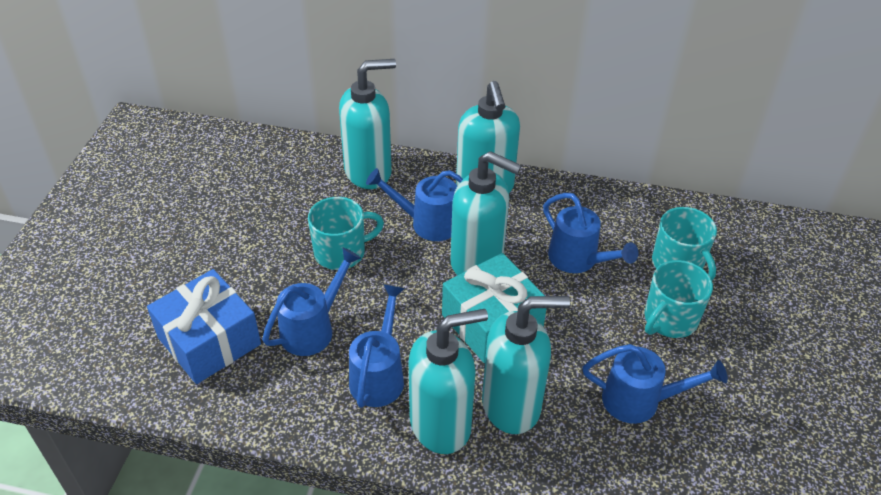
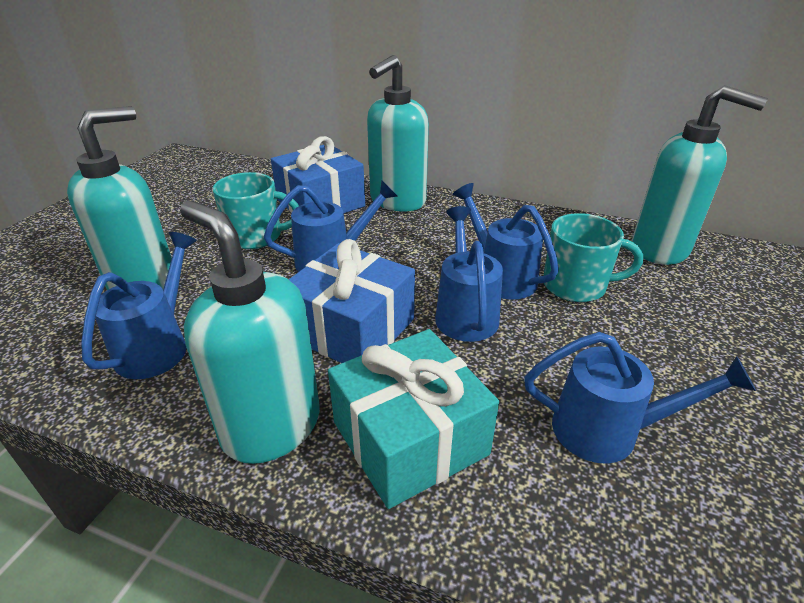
blue gift: 1 -> 2
turquoise mug: 3 -> 2
turquoise soap dispenser: 5 -> 4

